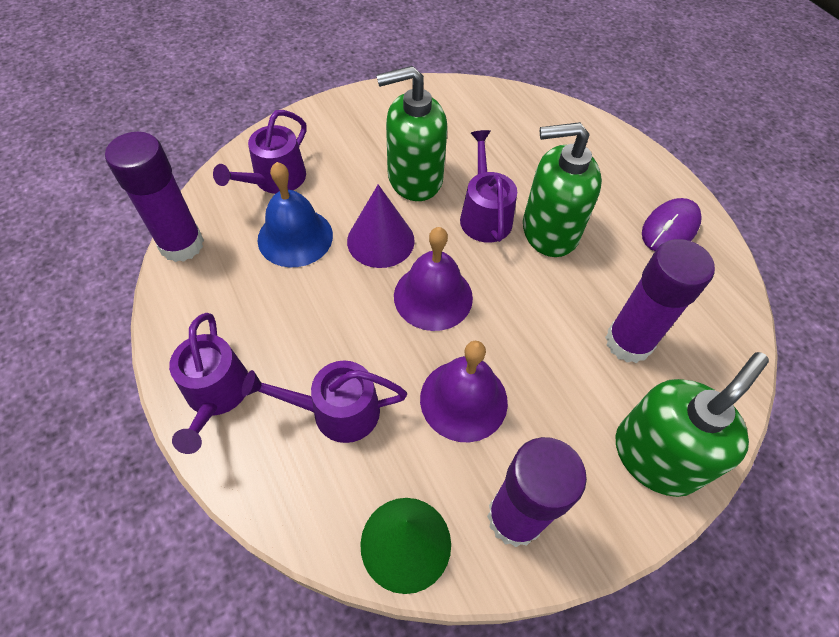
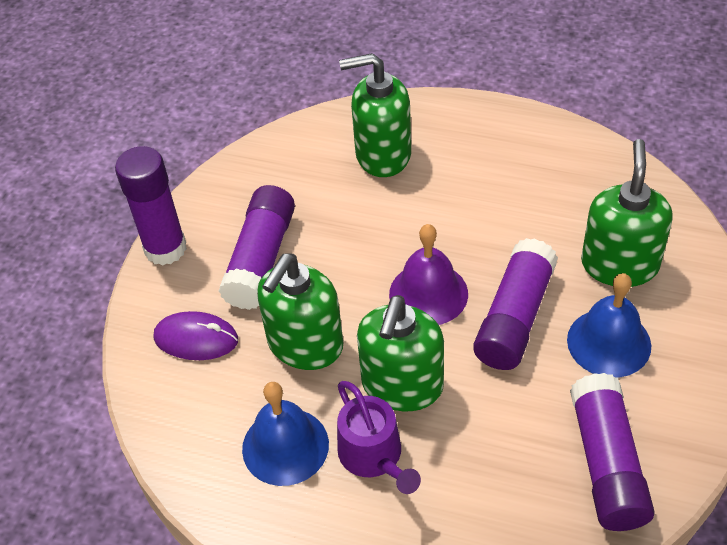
blue bell: 1 -> 2
green cone: 1 -> 0
green soap dispenser: 3 -> 4
purple bell: 2 -> 1
purple cone: 1 -> 0
purple glue stick: 3 -> 4
purple watering can: 4 -> 1

